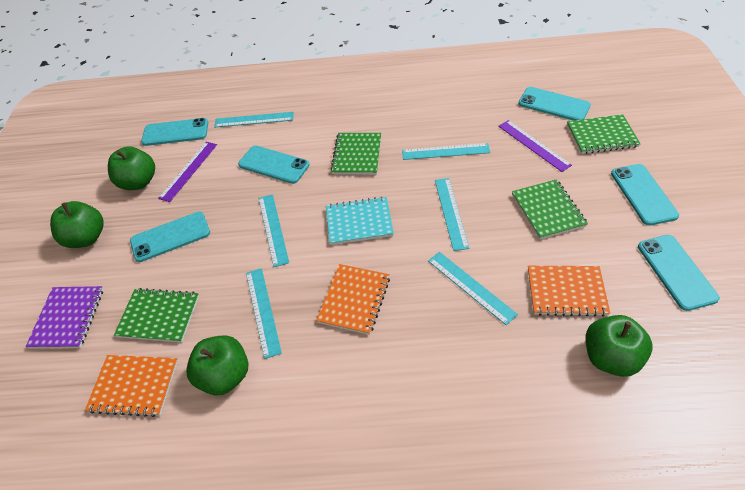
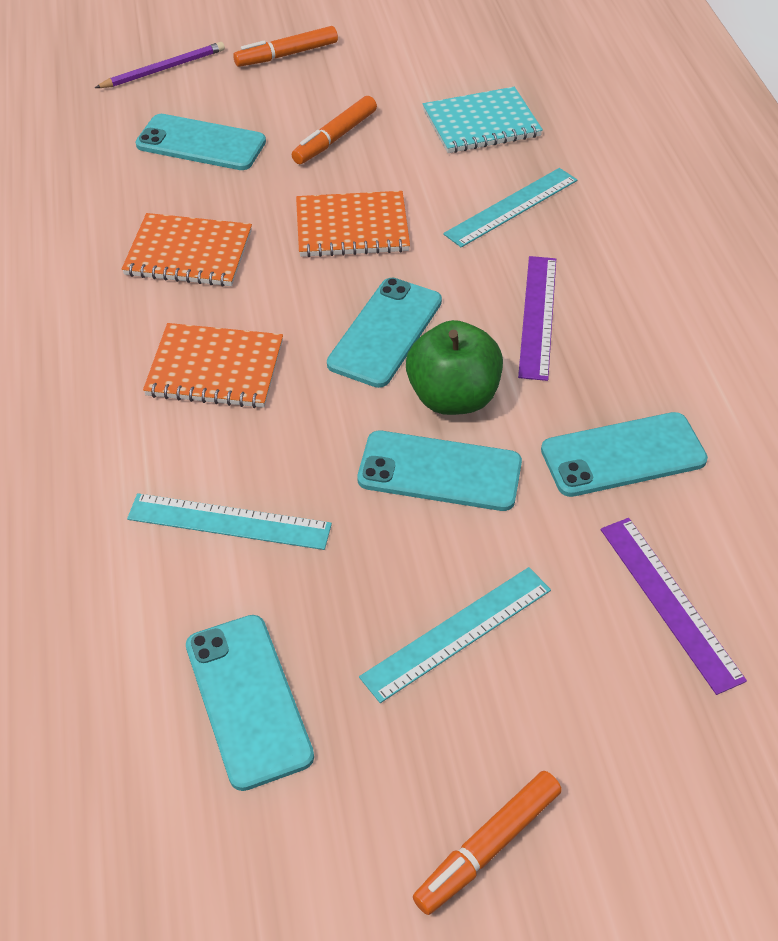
green apple: 4 -> 1
green notebook: 4 -> 0
orange marker: 0 -> 3
purple notebook: 1 -> 0
purple pencil: 0 -> 1
turquoise phone: 6 -> 5
turquoise ruler: 6 -> 3

